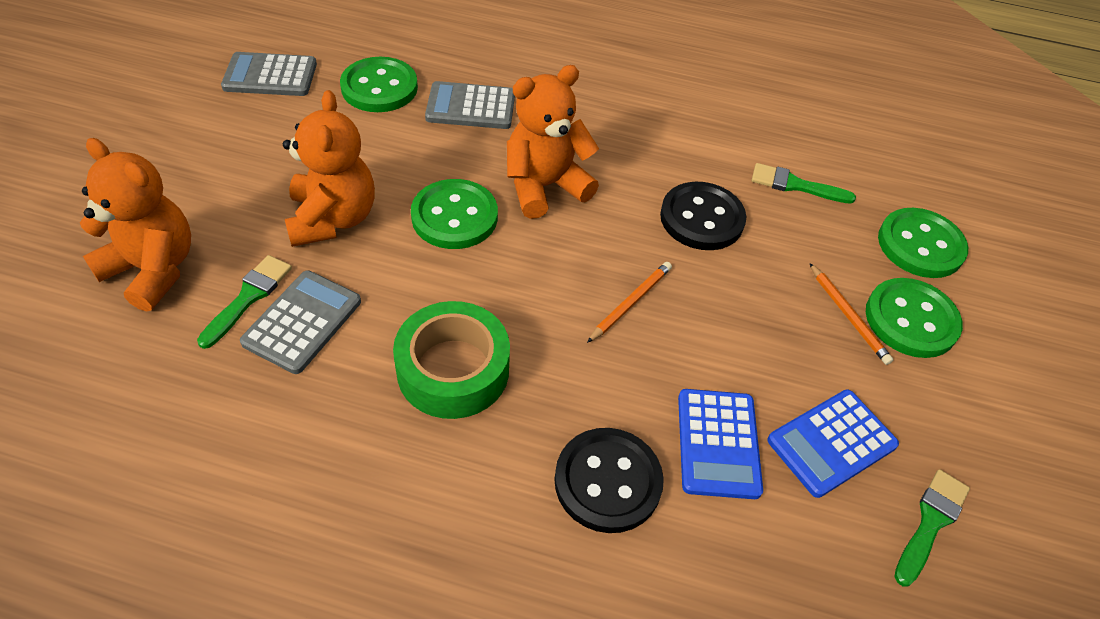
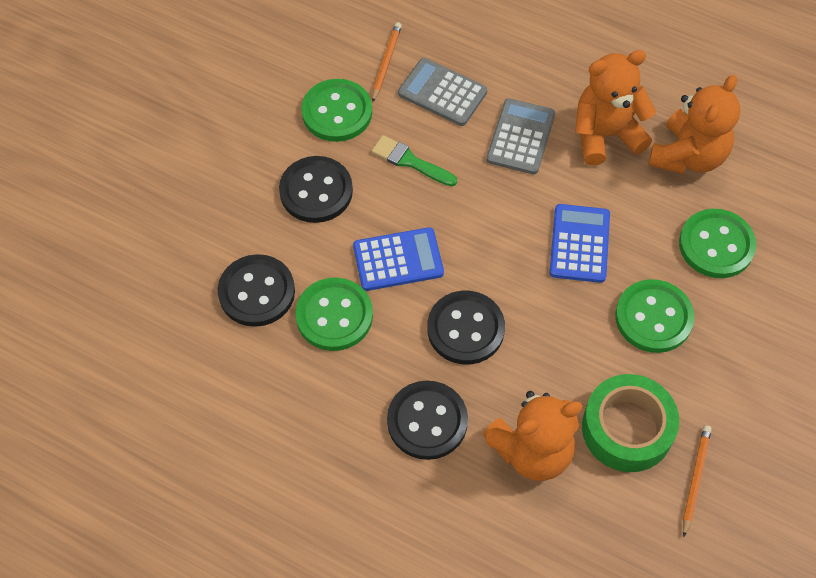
black button: 2 -> 4
green brush: 3 -> 1
grey calculator: 3 -> 2

